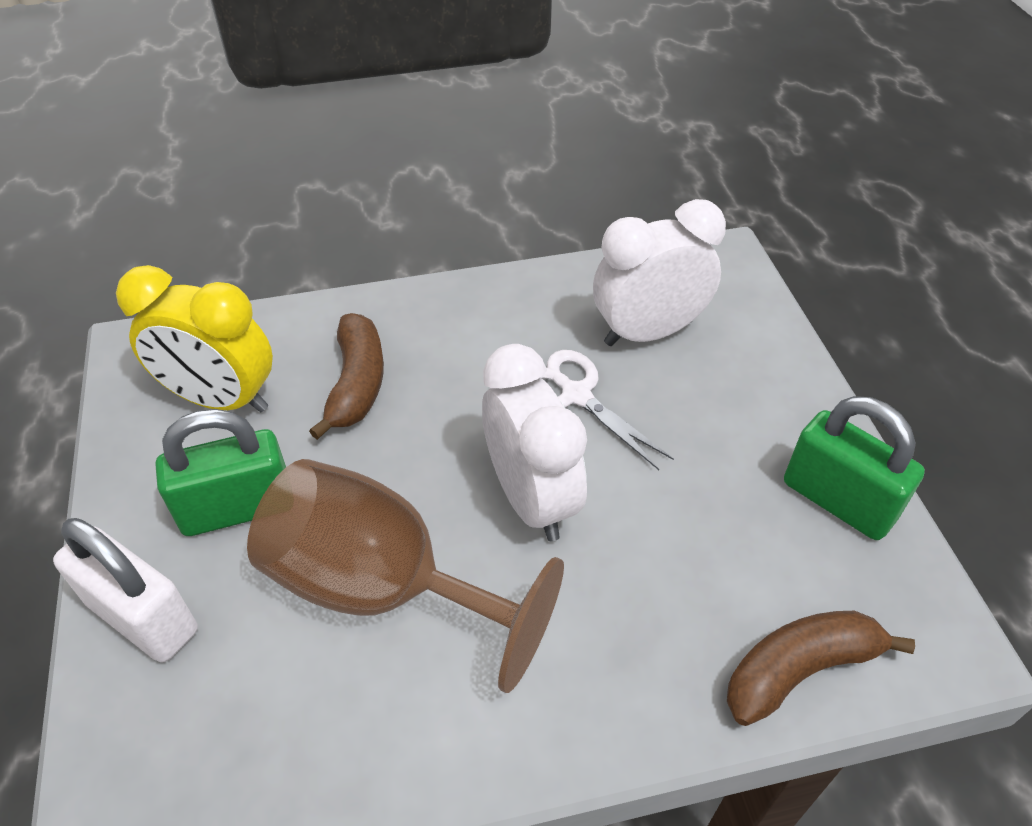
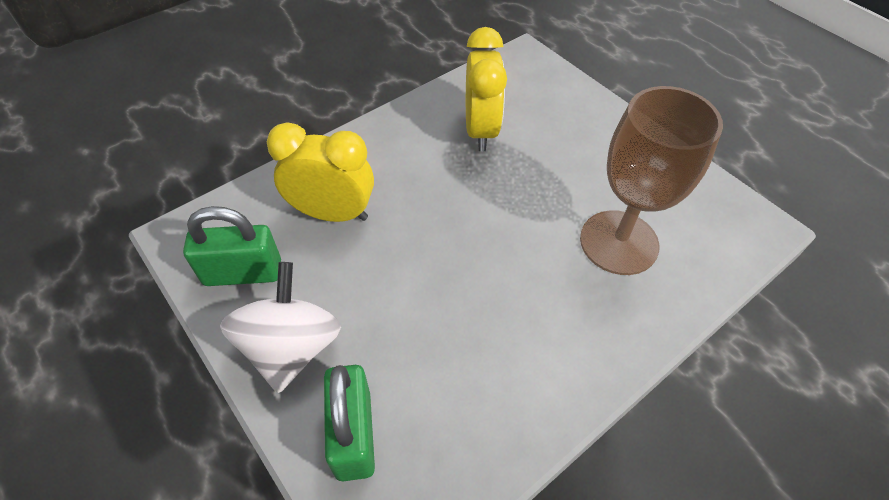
brown banana: 2 -> 0
white clock: 2 -> 0
white padlock: 1 -> 0
white scissors: 1 -> 0
white spinning top: 0 -> 1
yellow clock: 1 -> 2

